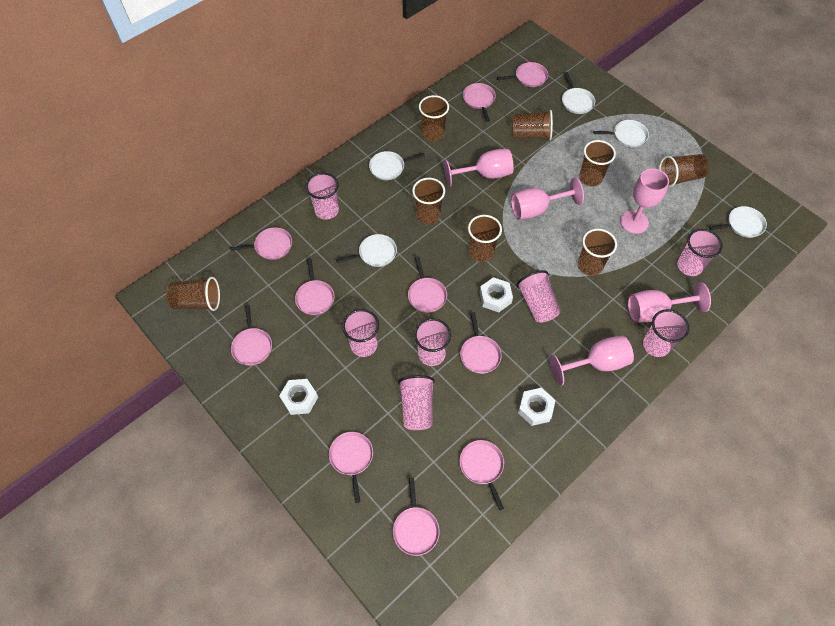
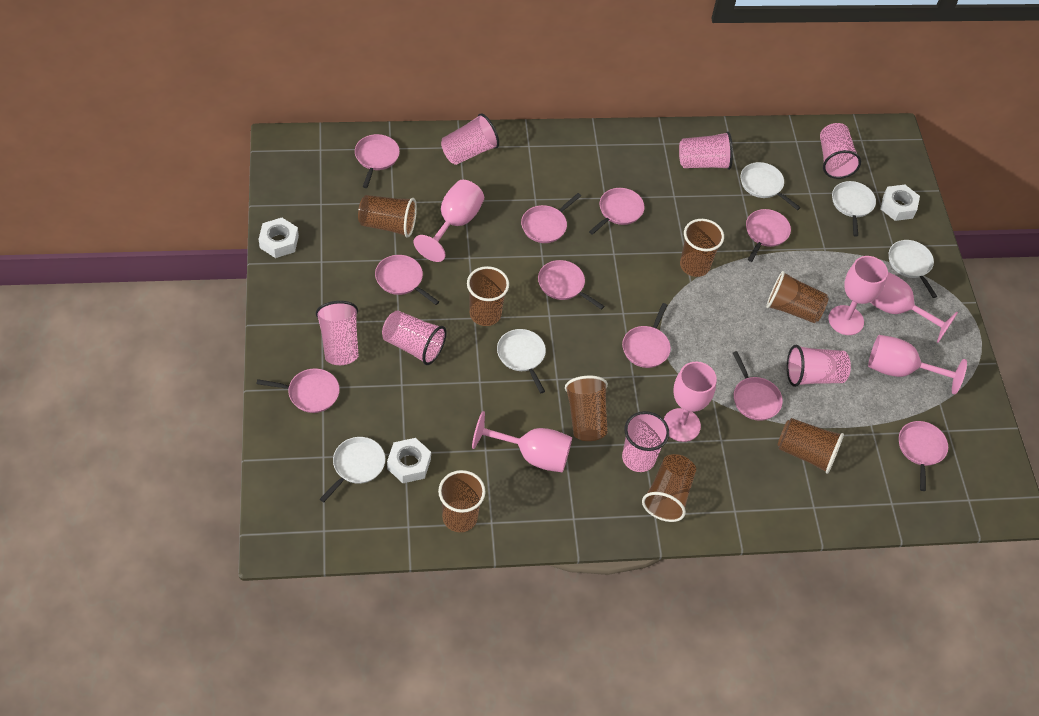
pink goblet: 5 -> 6

